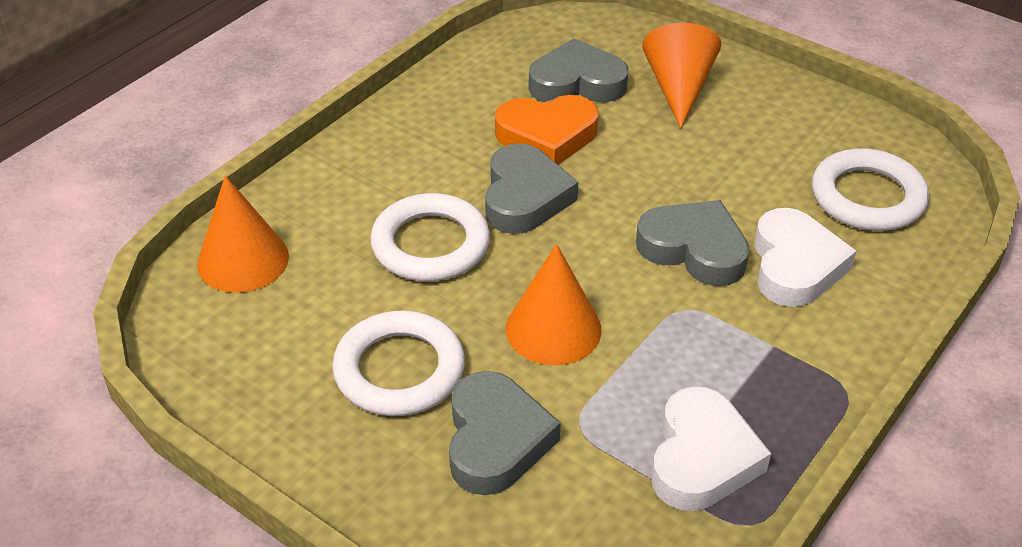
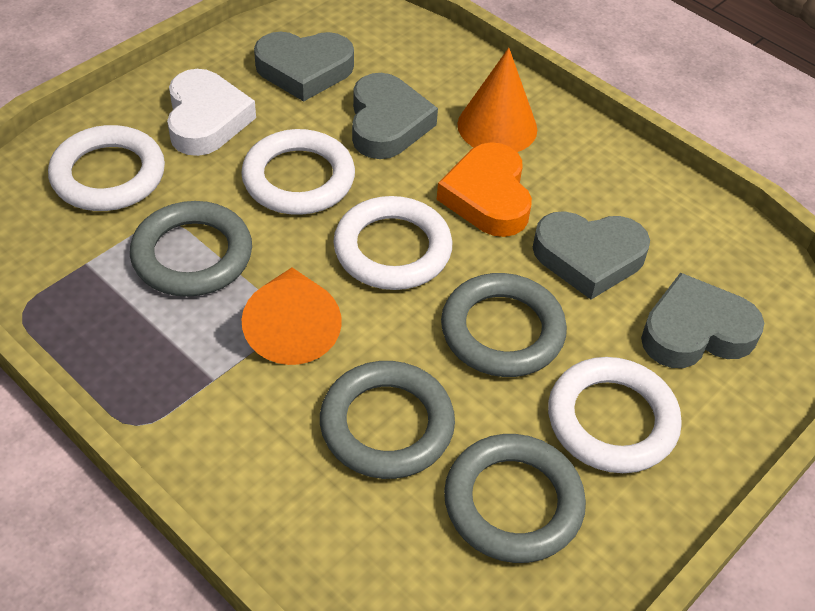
grey ring: 0 -> 4
orange cone: 3 -> 2
white heart: 2 -> 1
white ring: 3 -> 4

